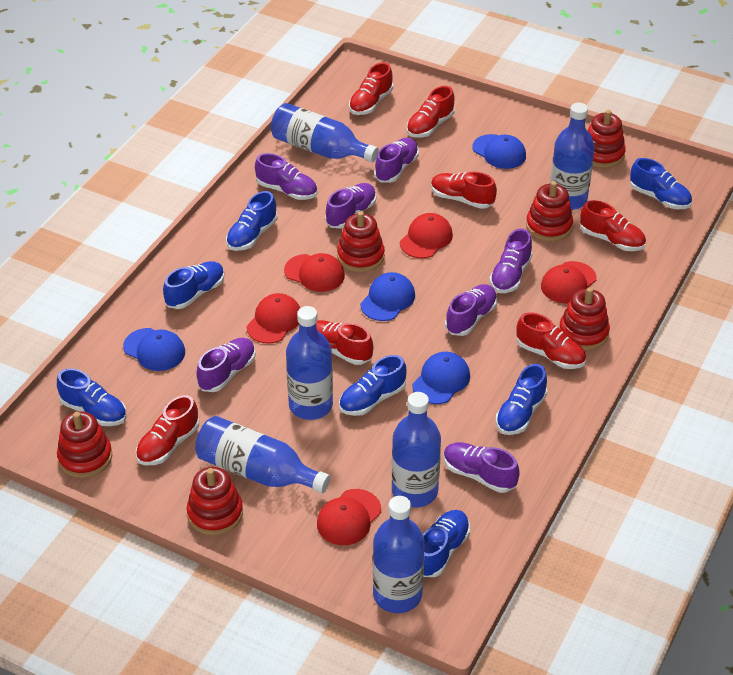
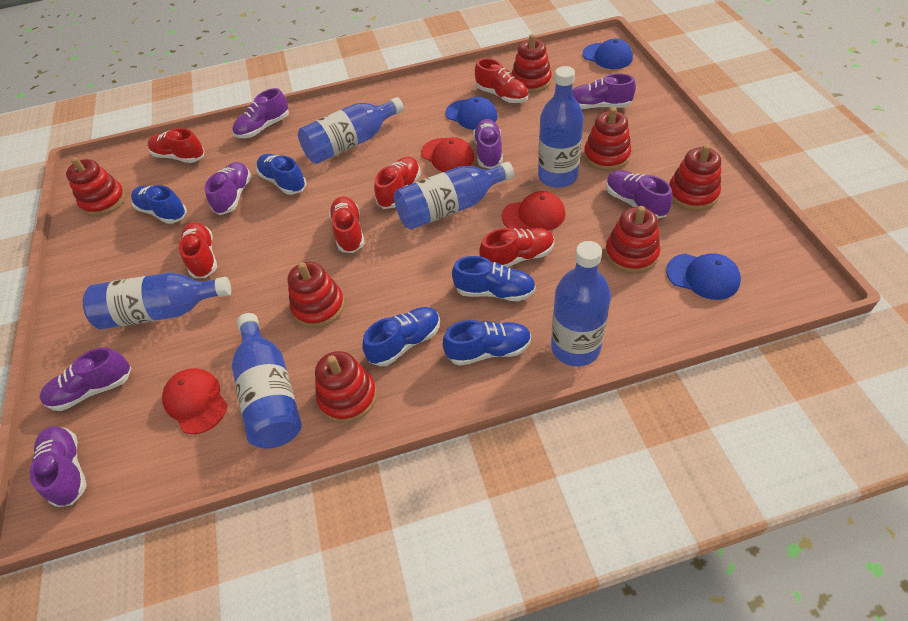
blue cap: 4 -> 3
blue shoe: 7 -> 5
red cap: 5 -> 3
red shoe: 7 -> 6
red stacking toy: 6 -> 7

